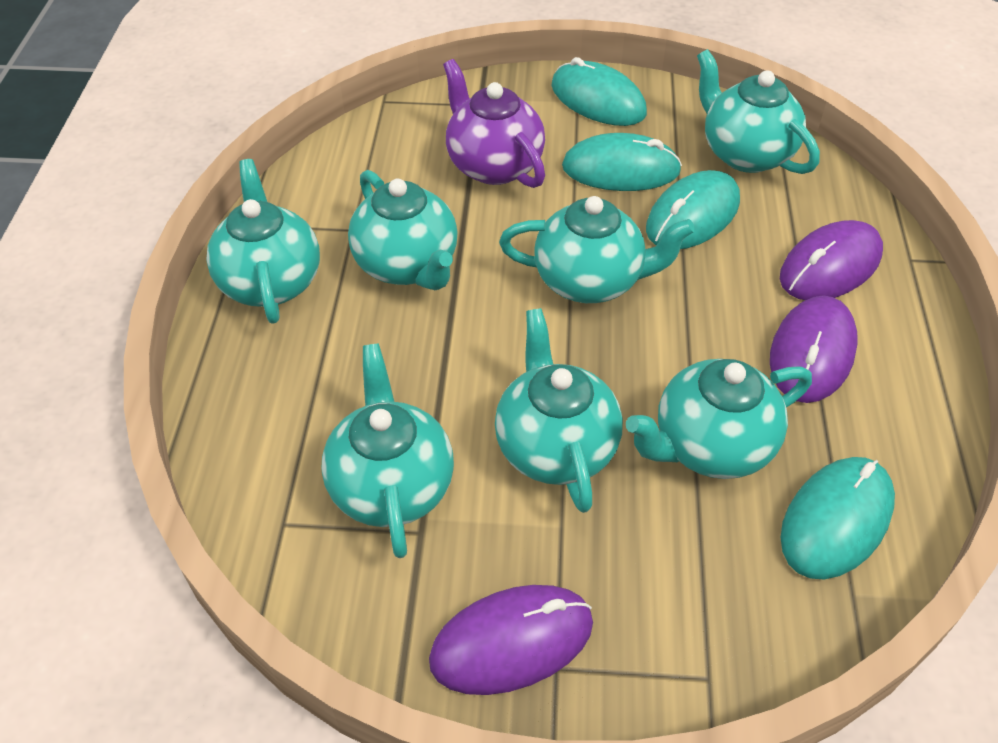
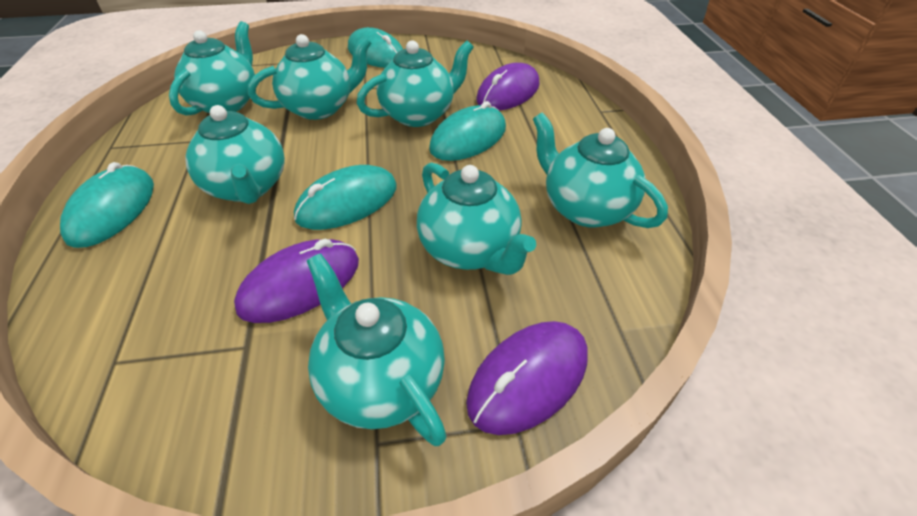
purple teapot: 1 -> 0

